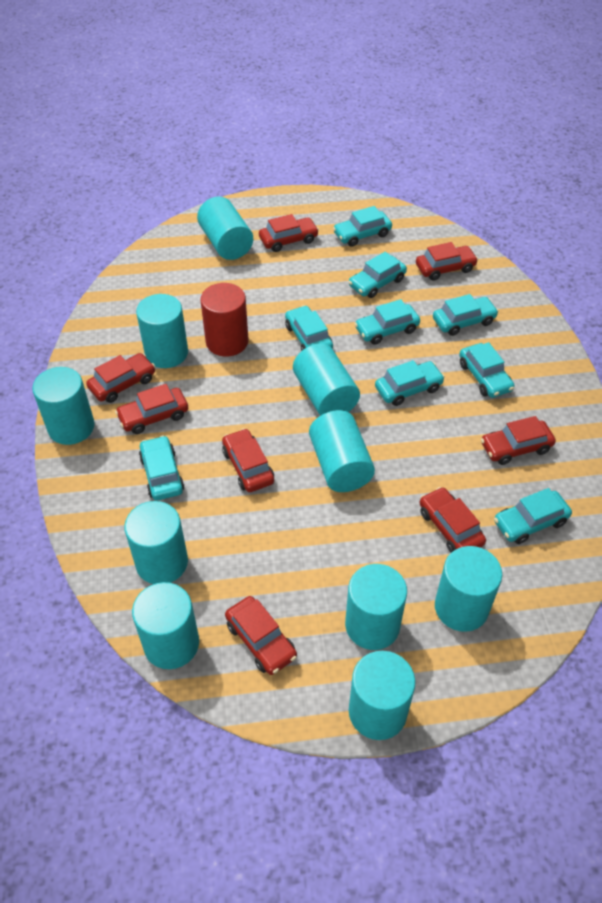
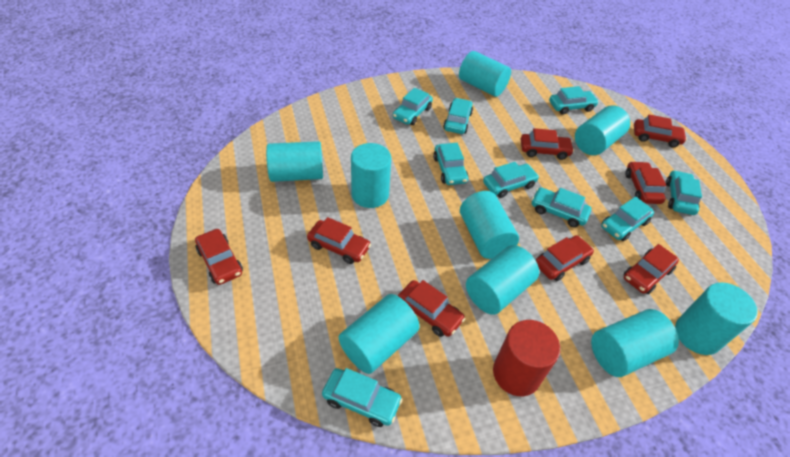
turquoise cylinder: 10 -> 9

